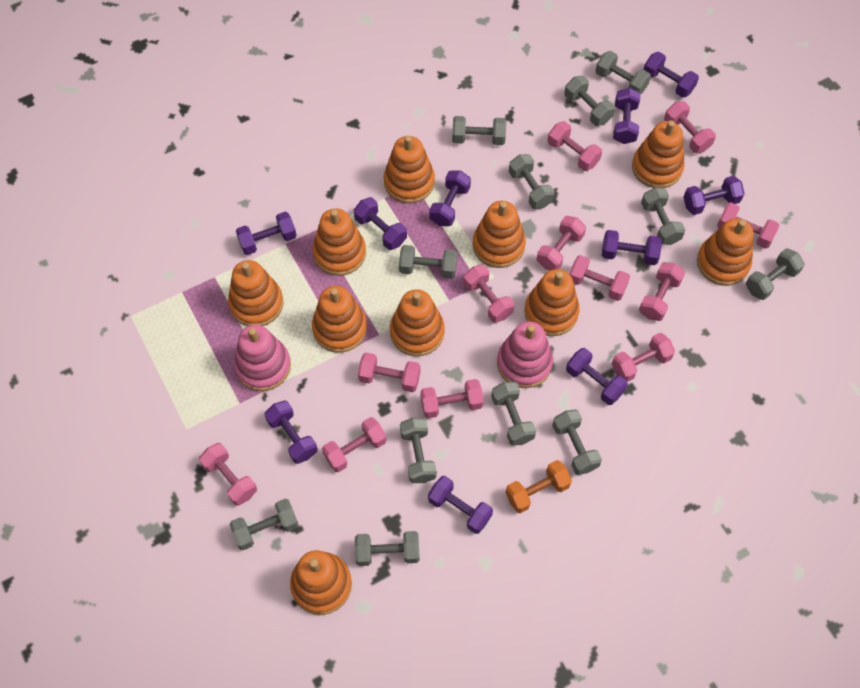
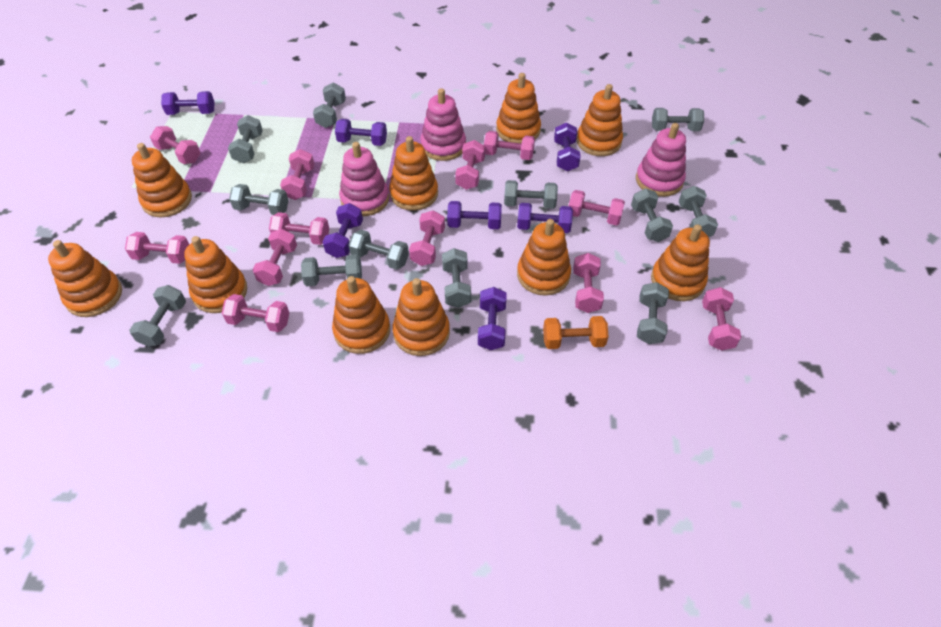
pink stacking toy: 2 -> 3
purple dumbbell: 10 -> 7

